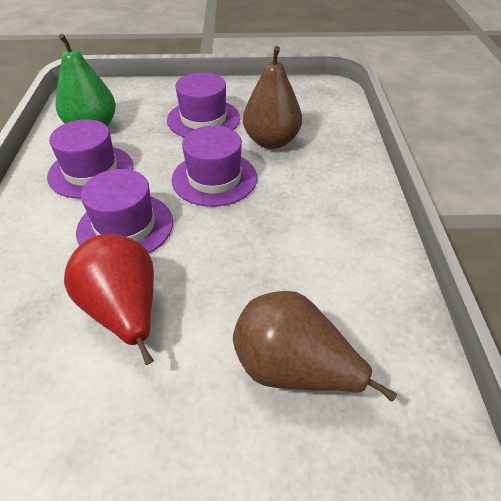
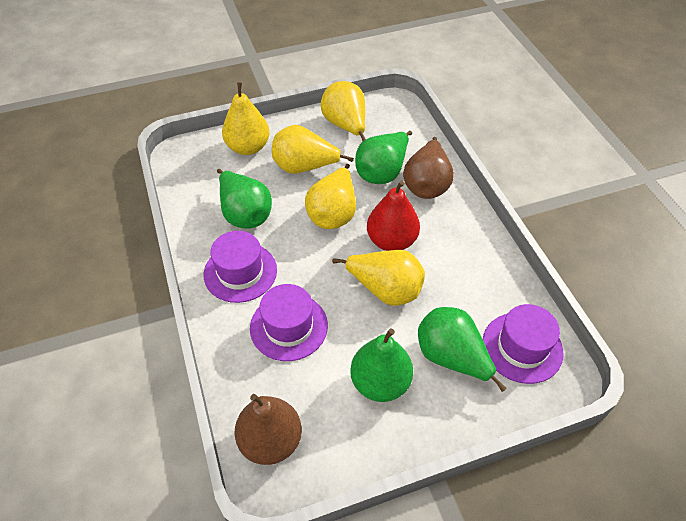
green pear: 1 -> 4
purple hat: 4 -> 3
yellow pear: 0 -> 5

